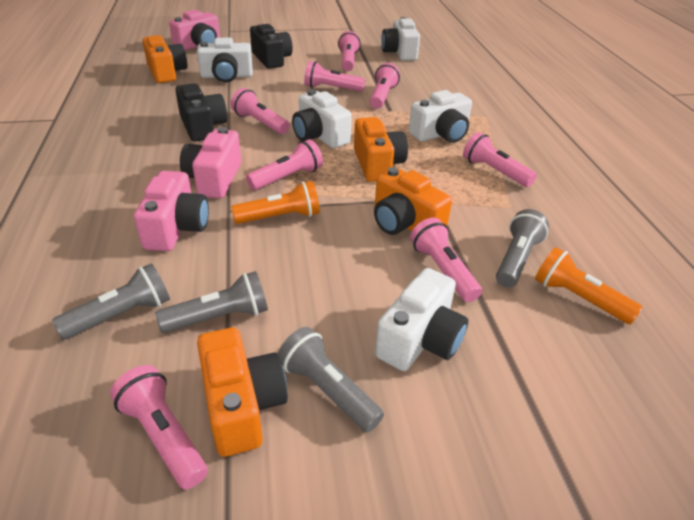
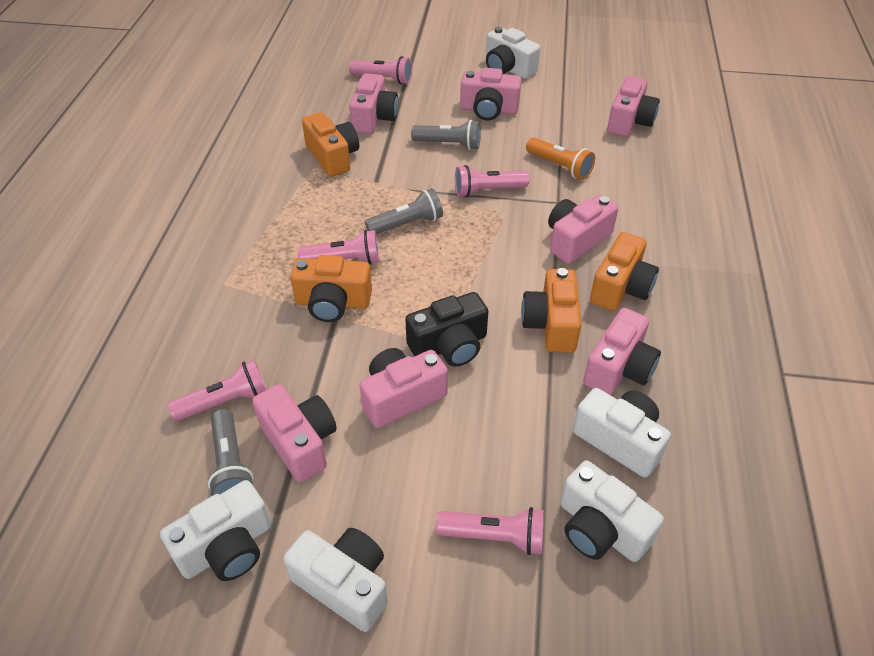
black camera: 2 -> 1
grey flashlight: 4 -> 3
orange flashlight: 2 -> 1
pink camera: 3 -> 7
pink flashlight: 8 -> 5

